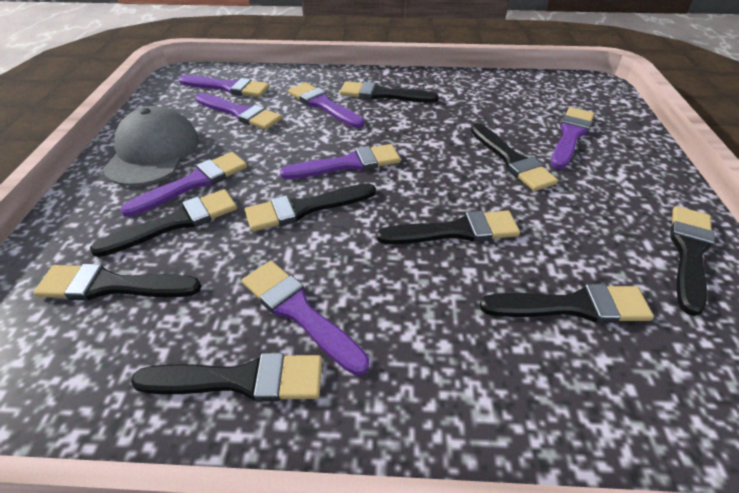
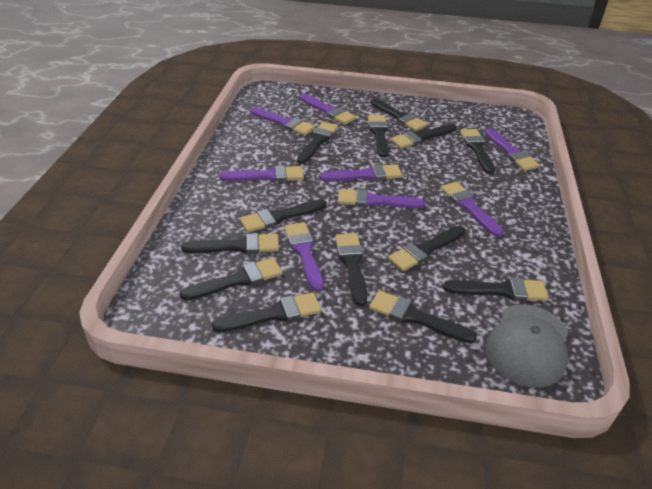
black brush: 9 -> 13
purple brush: 7 -> 8

